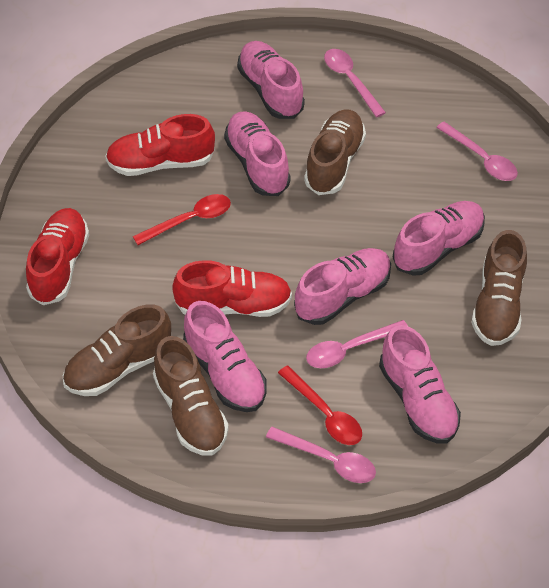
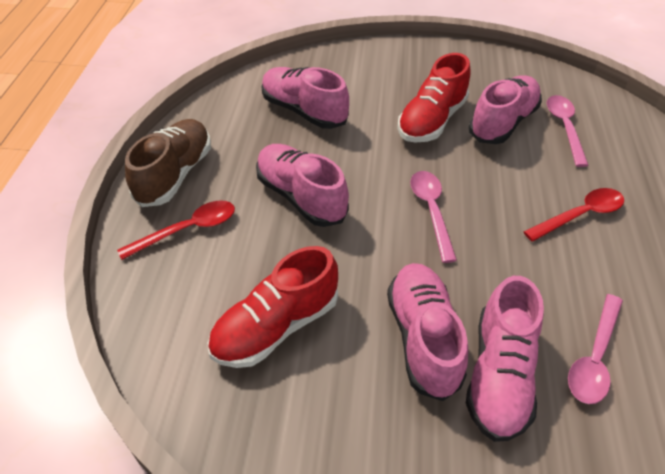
brown shoe: 4 -> 1
pink shoe: 6 -> 5
pink spoon: 4 -> 3
red shoe: 3 -> 2

